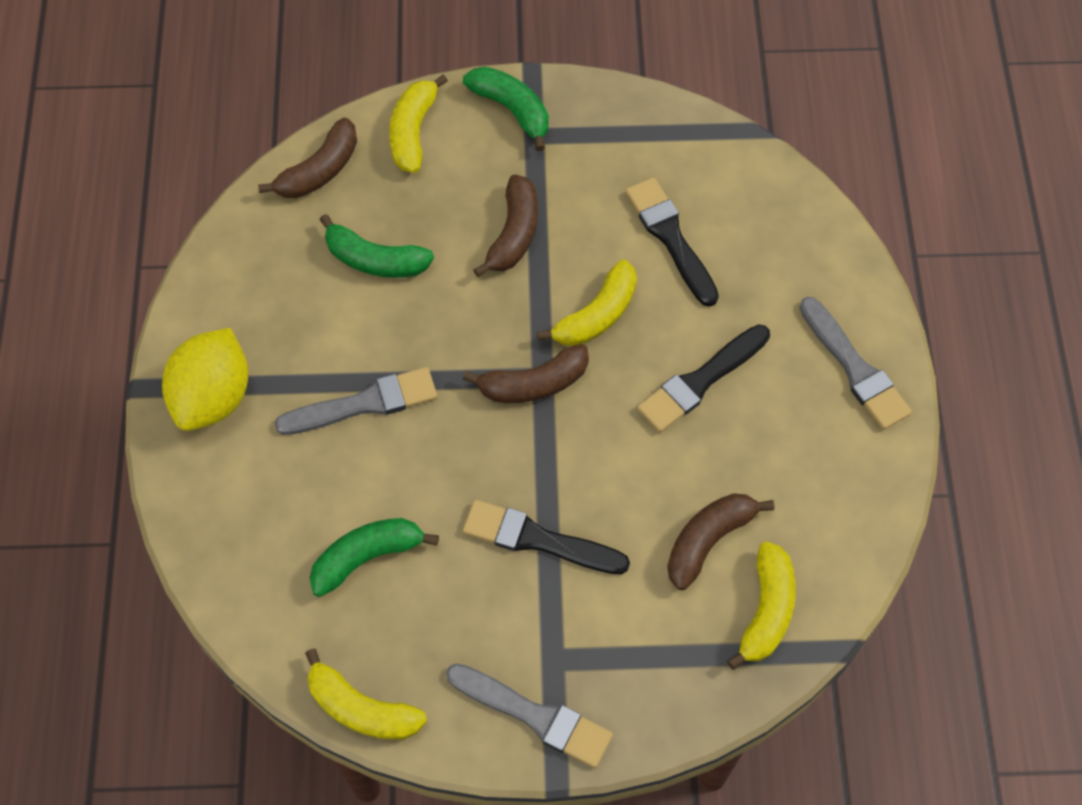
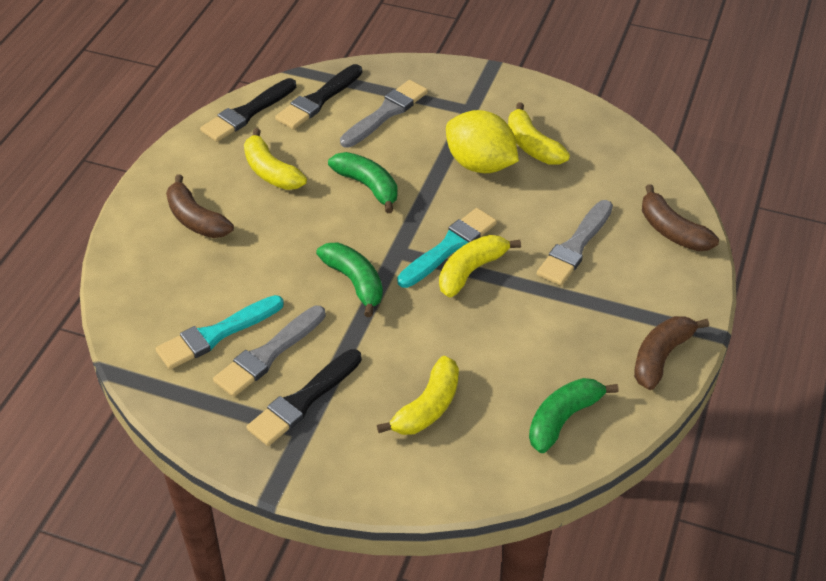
brown banana: 4 -> 3
turquoise brush: 0 -> 2

